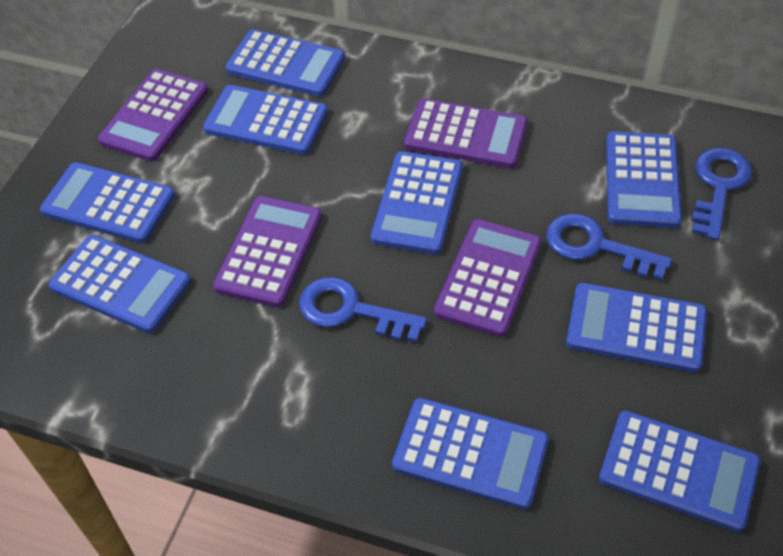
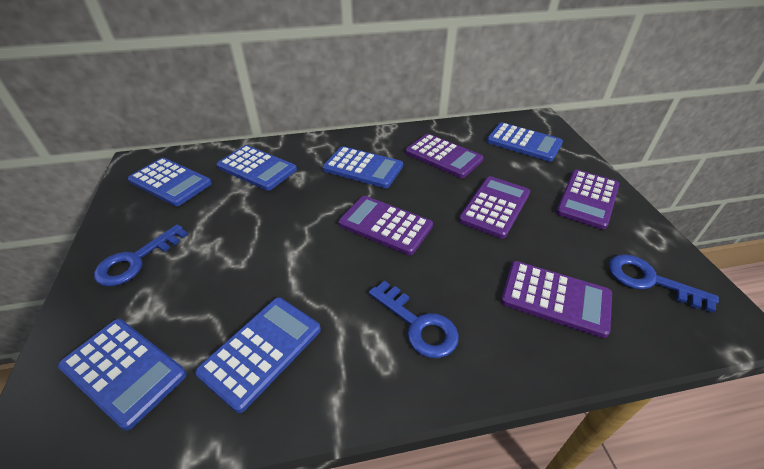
blue calculator: 9 -> 6
purple calculator: 4 -> 5

